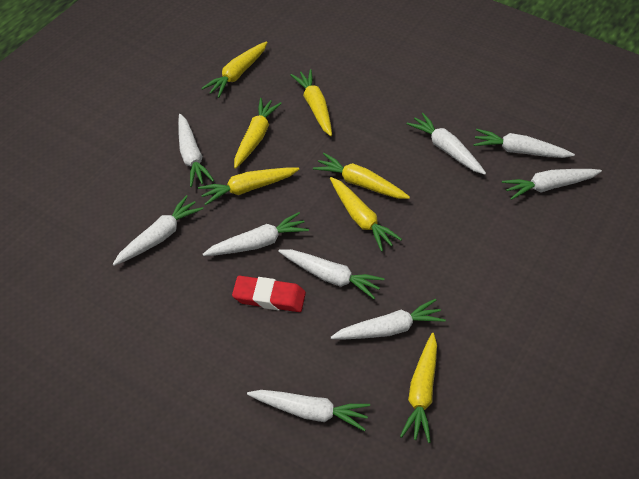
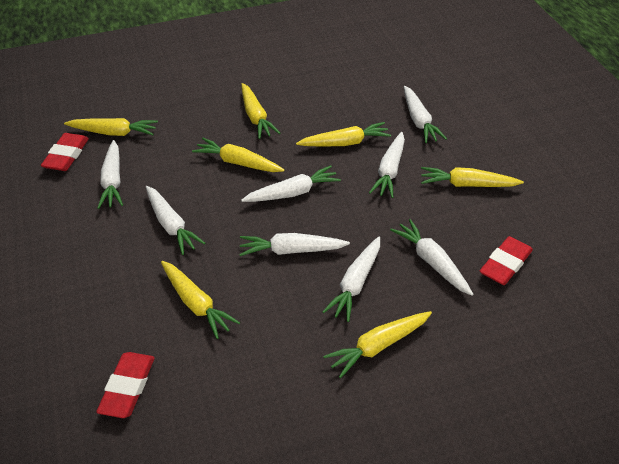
red eraser: 1 -> 3
white carrot: 9 -> 8

